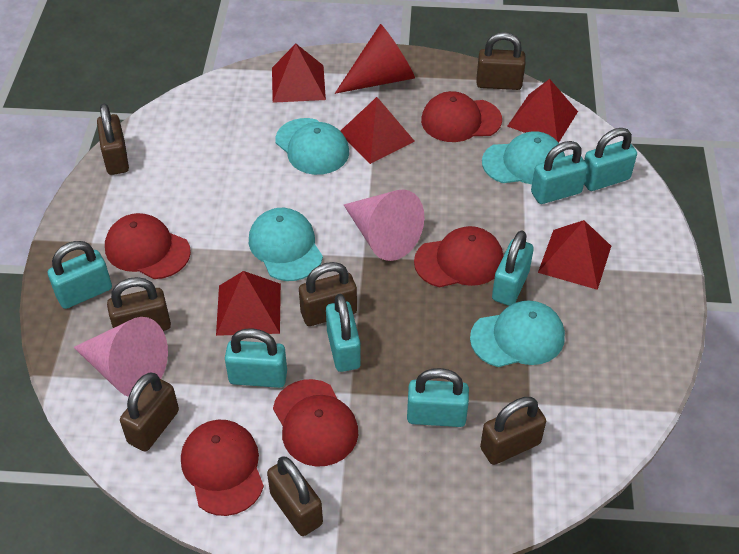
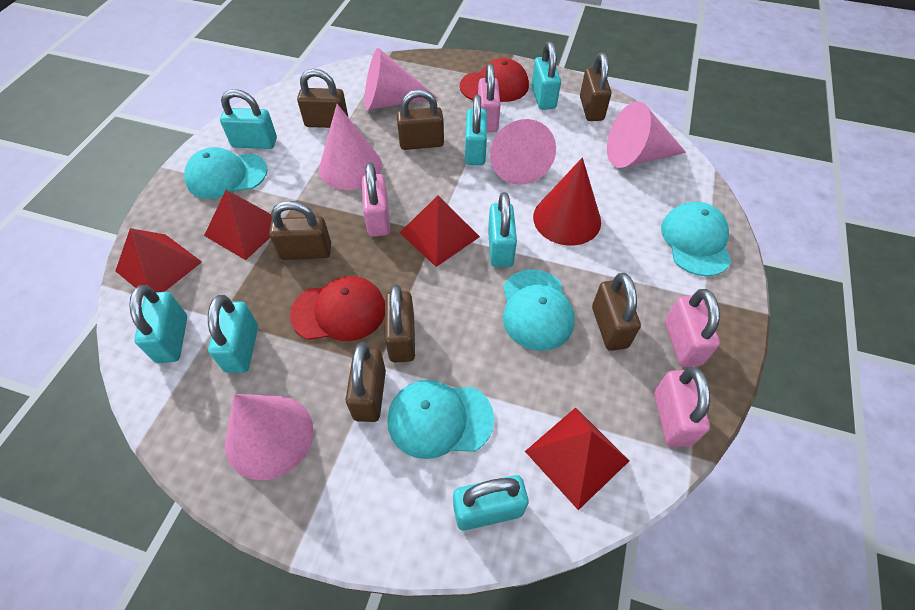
pink cone: 2 -> 5
pink padlock: 0 -> 4
red cap: 5 -> 2
red pyramid: 5 -> 4

